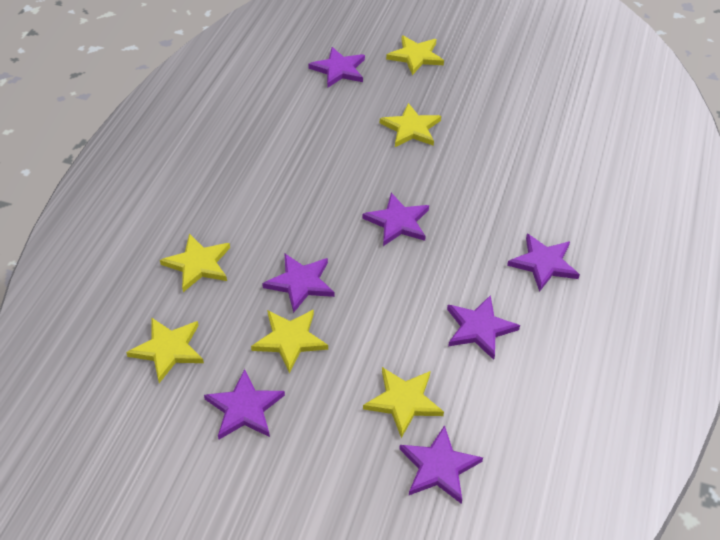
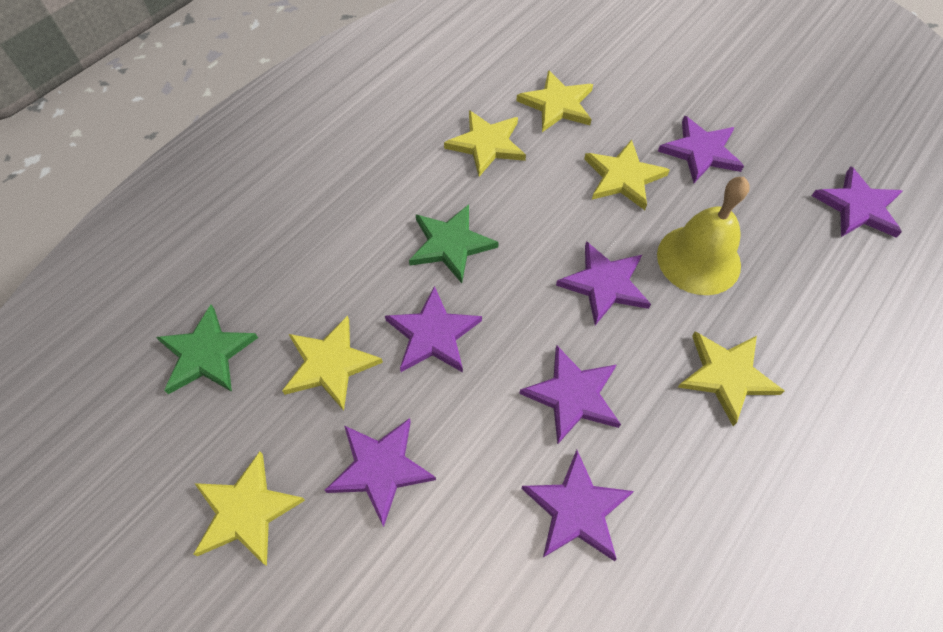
green star: 0 -> 2
yellow bell: 0 -> 1

